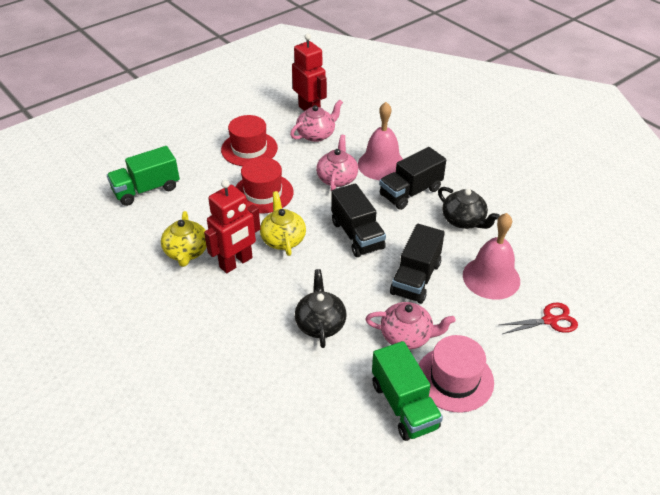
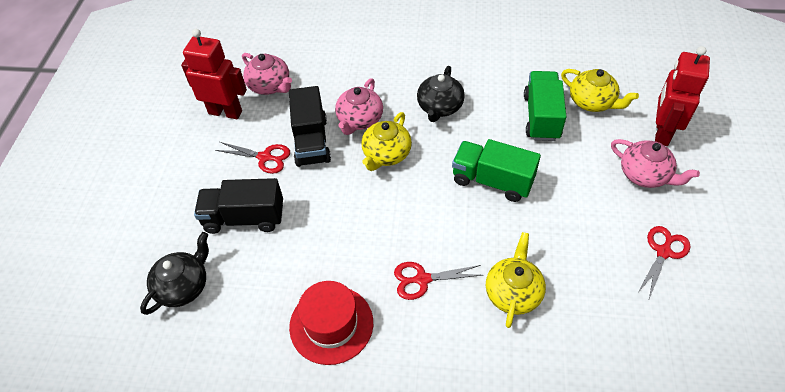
black truck: 3 -> 2
pink bell: 2 -> 0
pink hat: 1 -> 0
red hat: 2 -> 1
red scissors: 1 -> 3
yellow teapot: 2 -> 3

